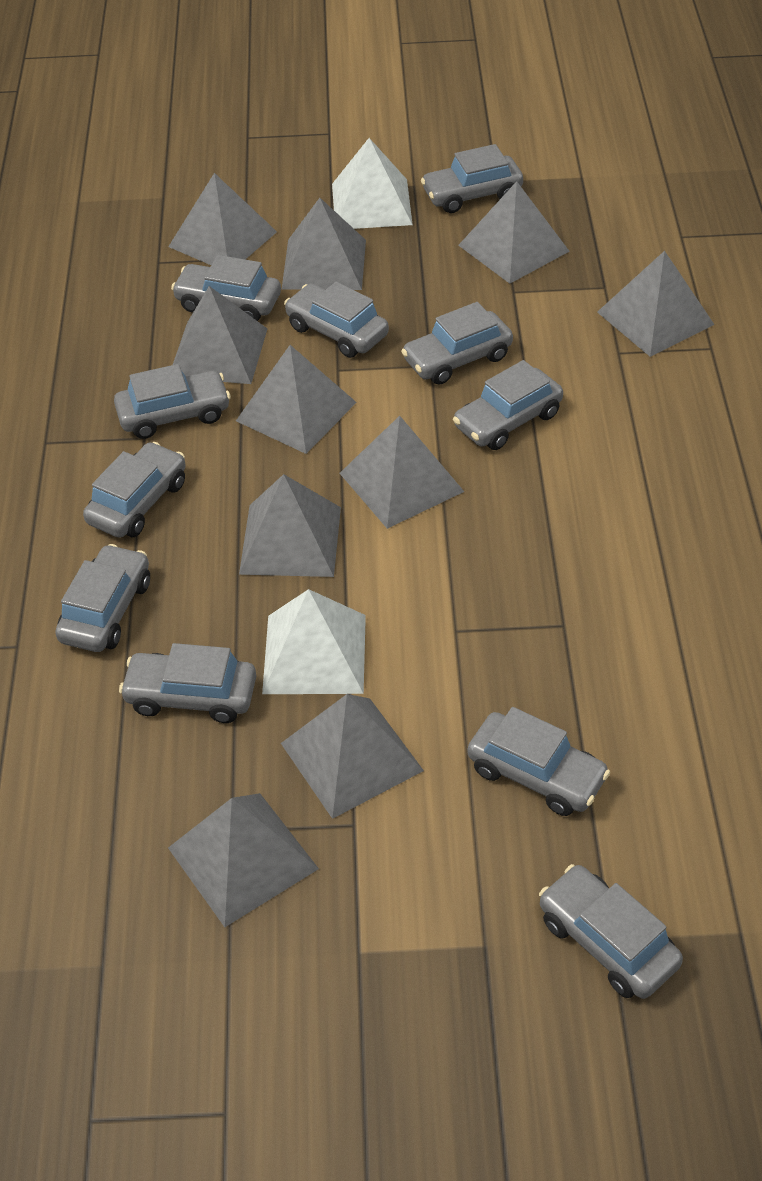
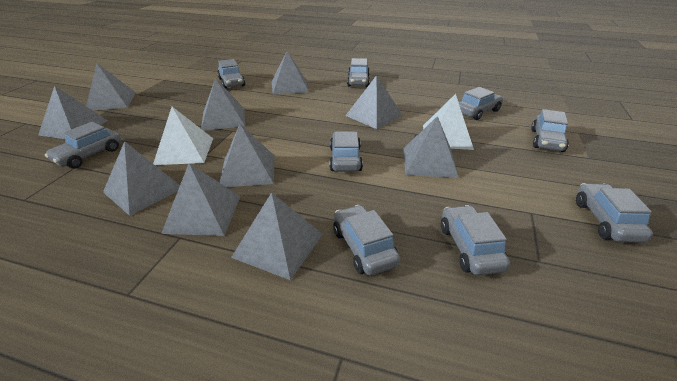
grey car: 11 -> 9

